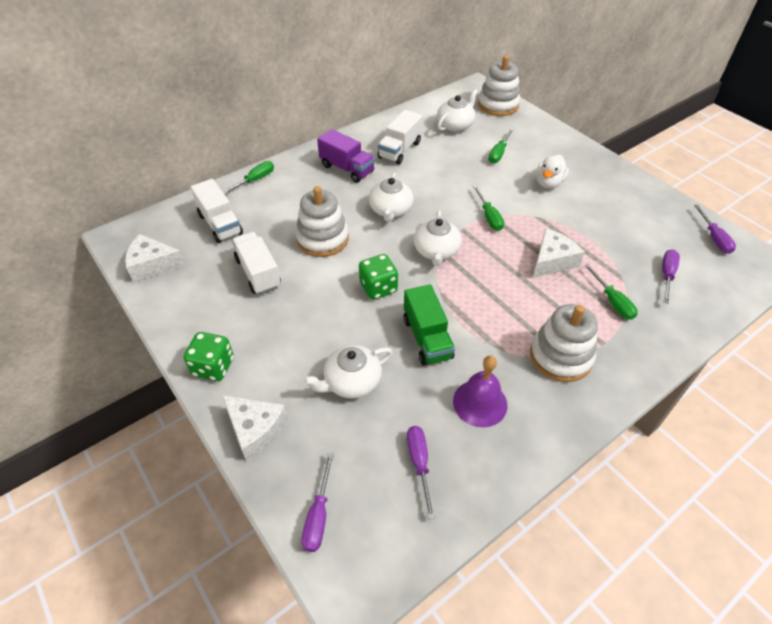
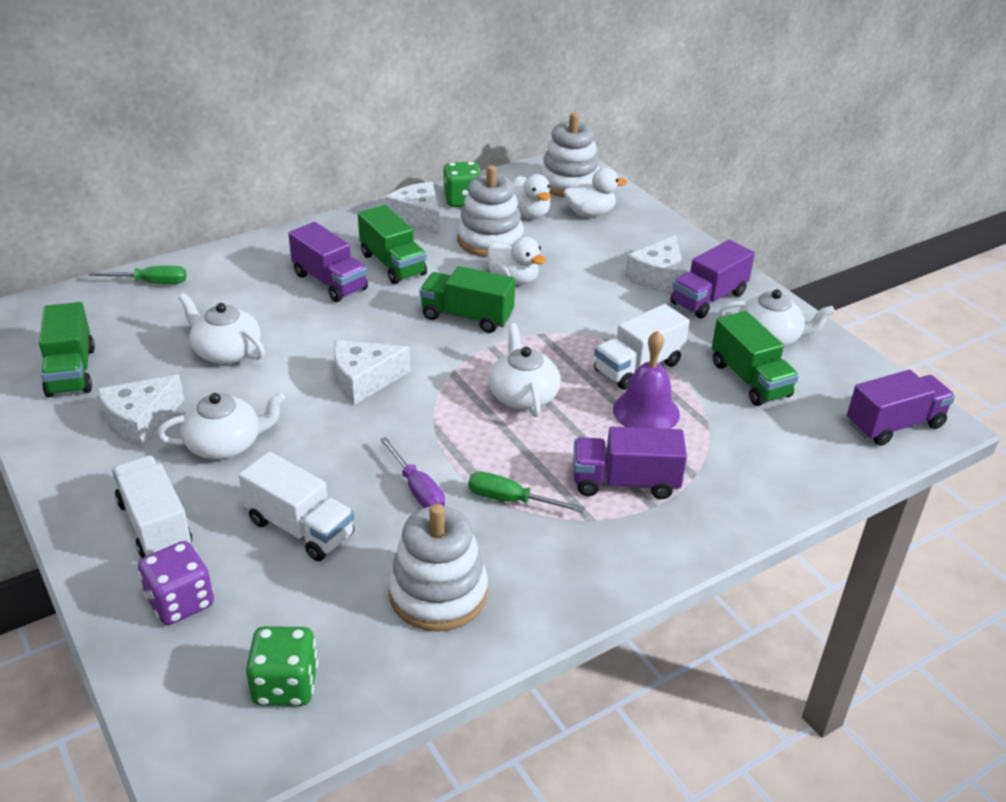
green screwdriver: 4 -> 2
green truck: 1 -> 4
purple dice: 0 -> 1
purple screwdriver: 4 -> 1
purple truck: 1 -> 4
white cheese: 3 -> 4
white duck: 1 -> 3

